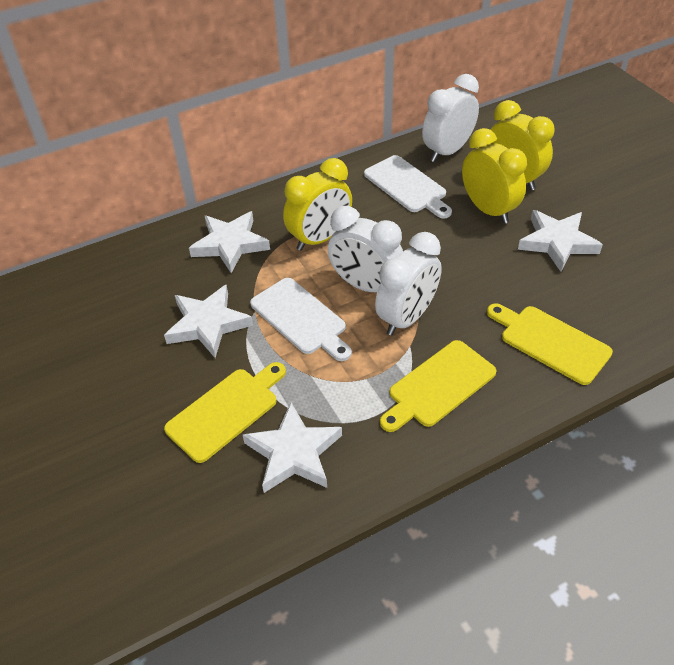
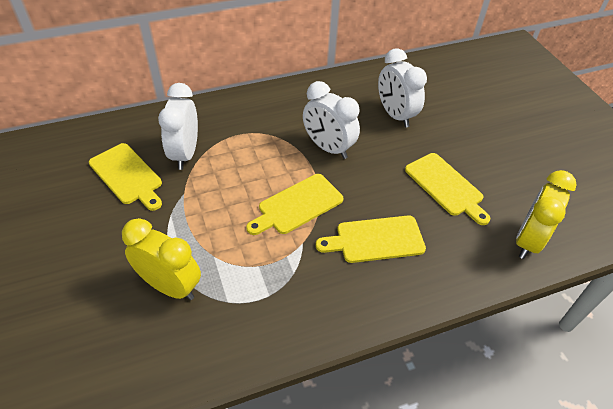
white cutting board: 2 -> 0
white star: 4 -> 0
yellow clock: 3 -> 2
yellow cutting board: 3 -> 4

